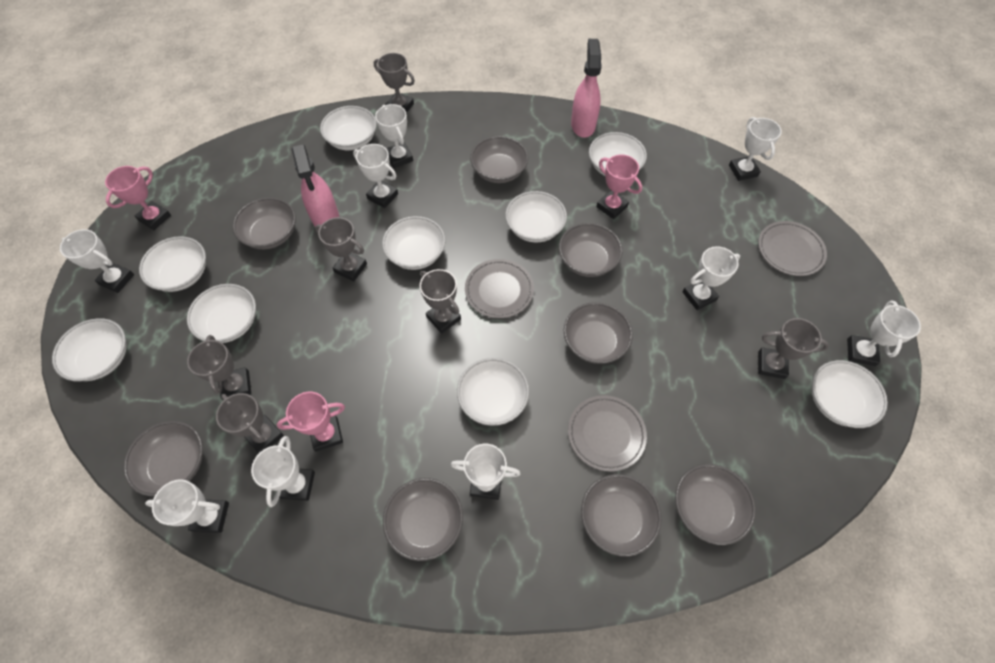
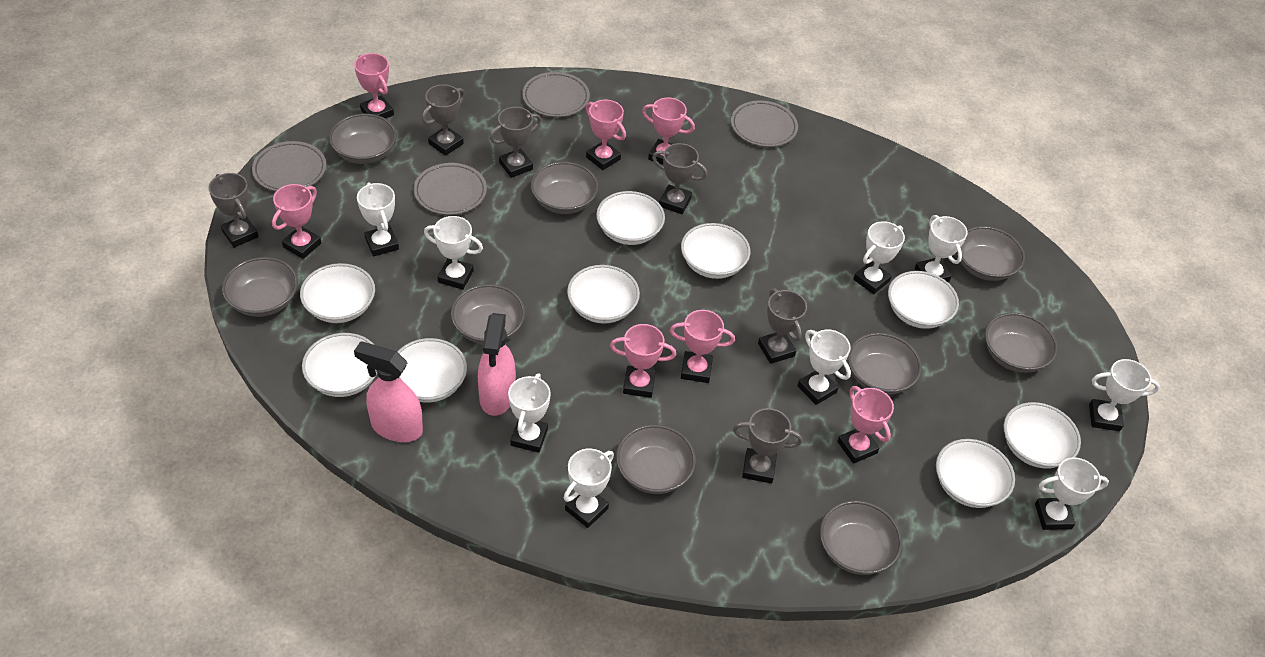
grey bowl: 8 -> 9
grey plate: 3 -> 4
pink trophy: 3 -> 7

